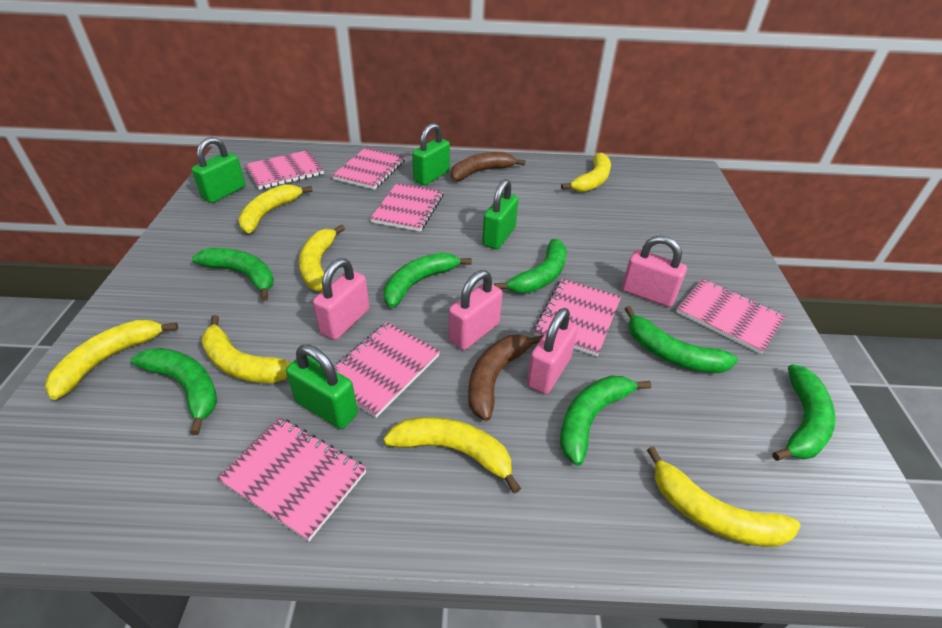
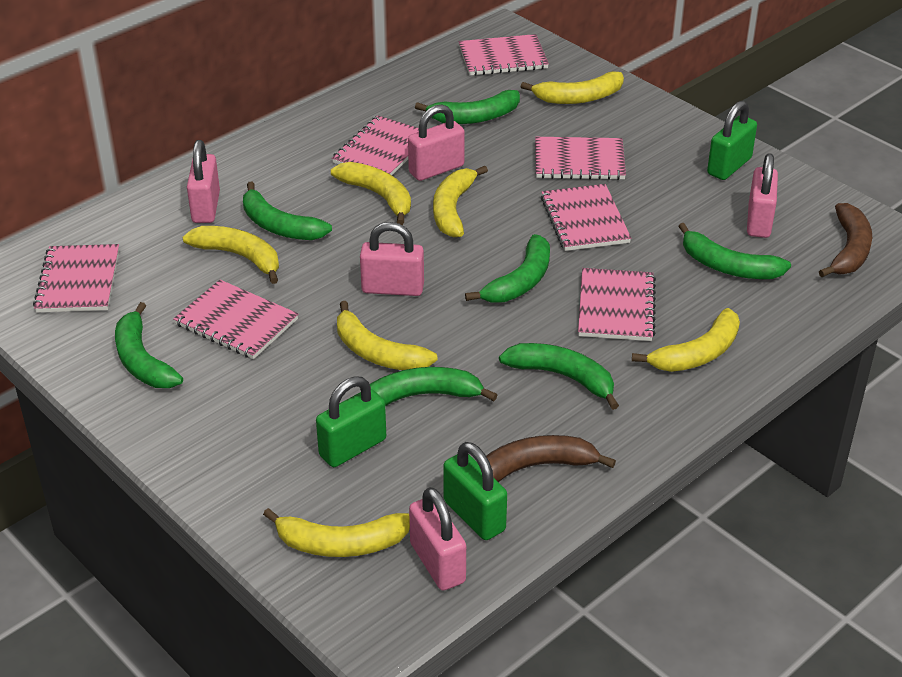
green padlock: 4 -> 3
pink padlock: 4 -> 5

